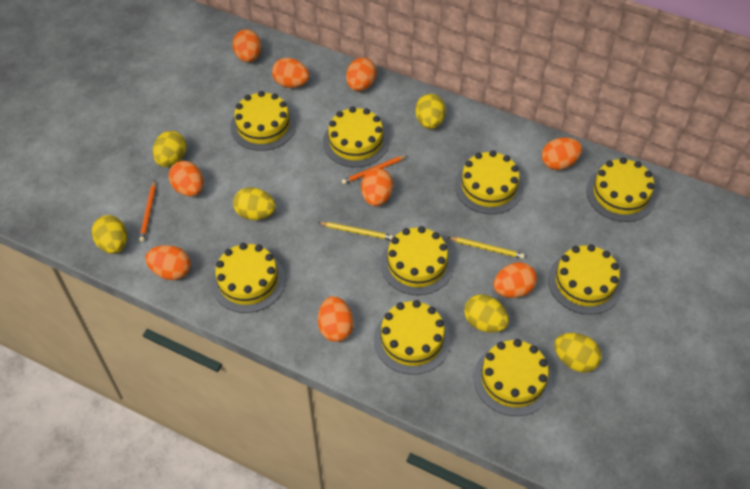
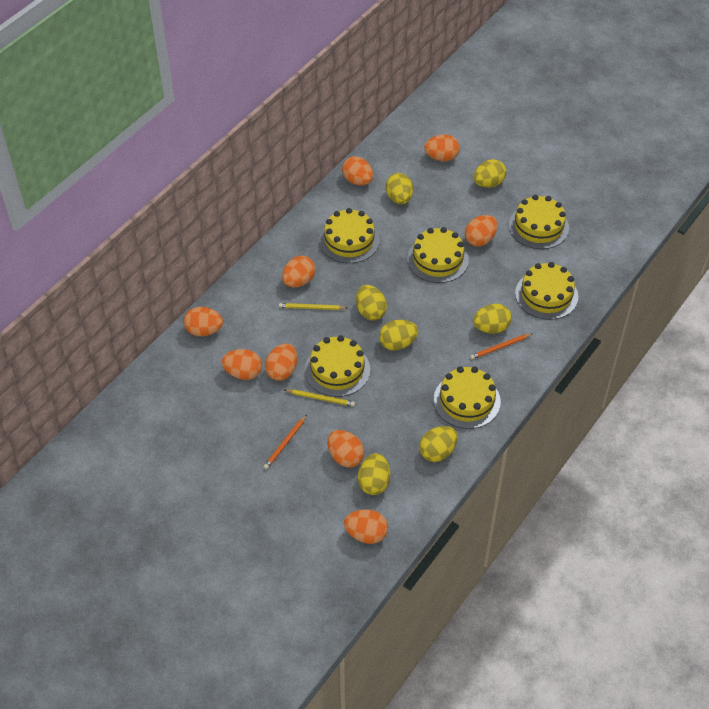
yellow cake: 9 -> 6
yellow egg: 6 -> 7

